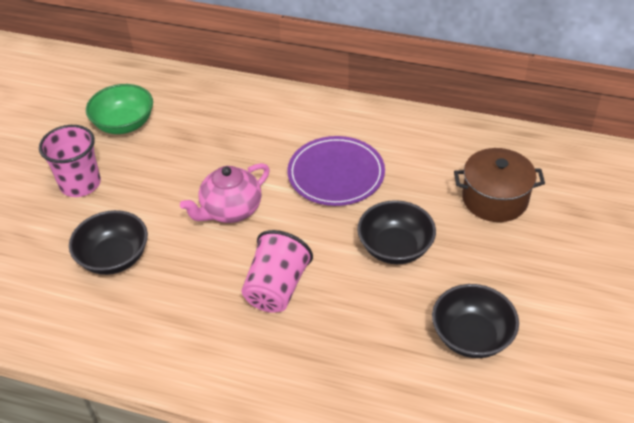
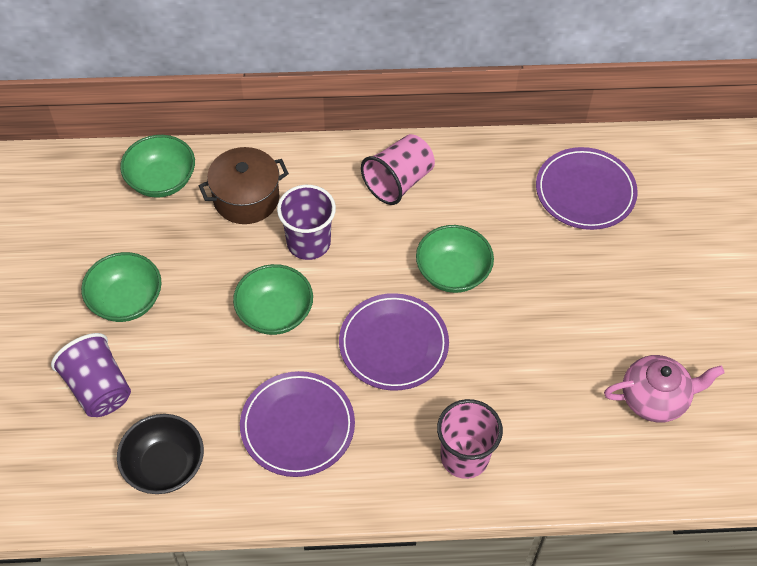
black bowl: 3 -> 1
green bowl: 1 -> 4
purple cup: 0 -> 2
purple plate: 1 -> 3

